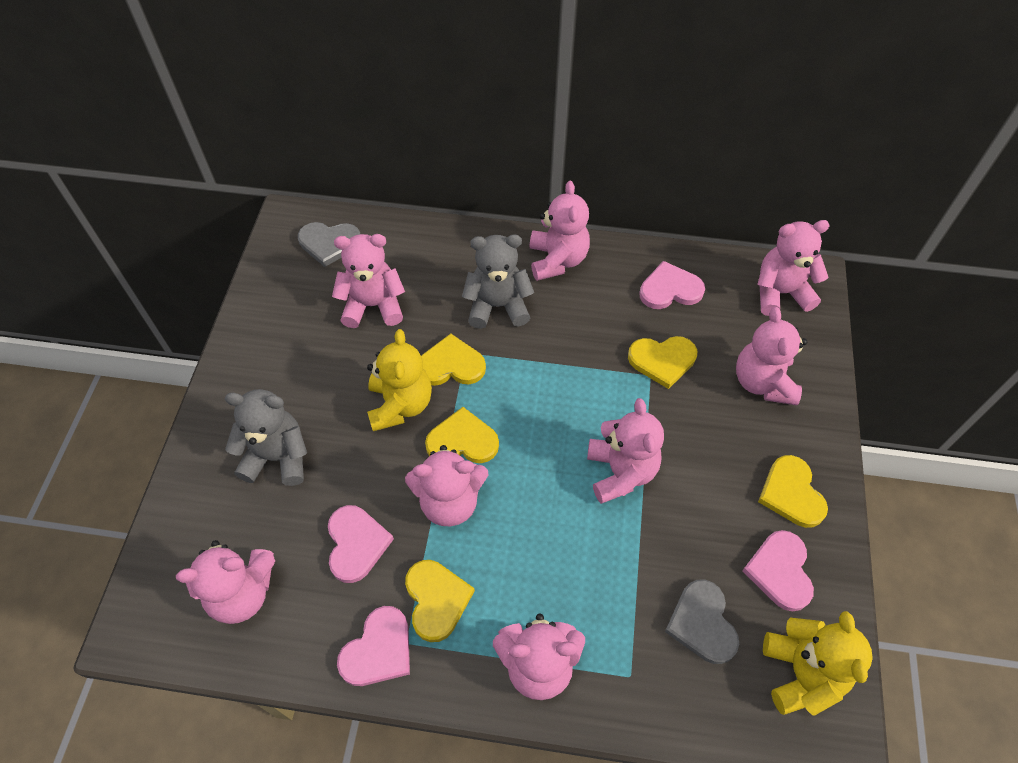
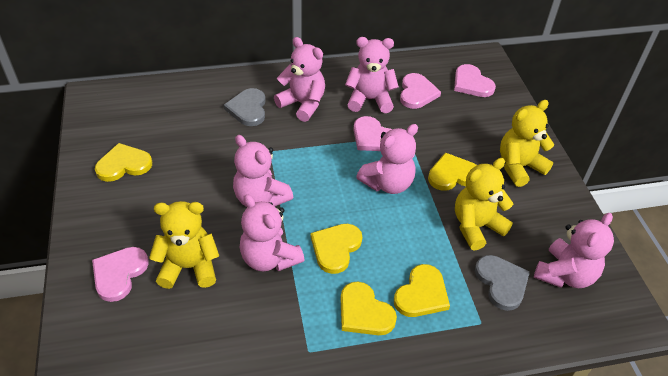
grey teddy bear: 2 -> 0
pink teddy bear: 8 -> 6
yellow teddy bear: 2 -> 3

